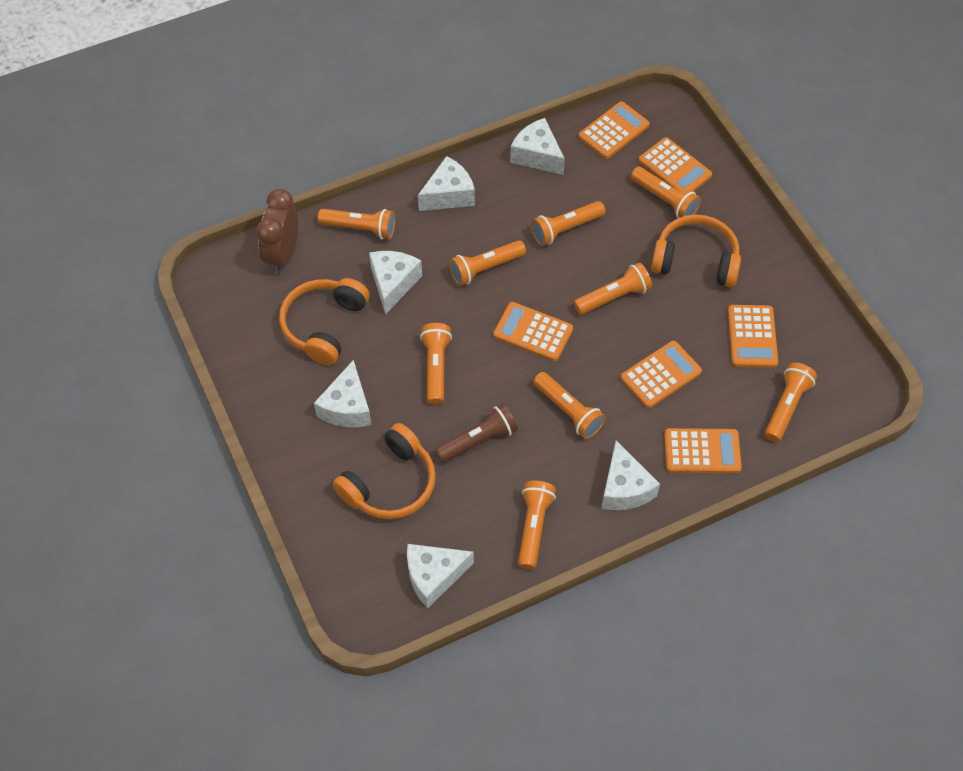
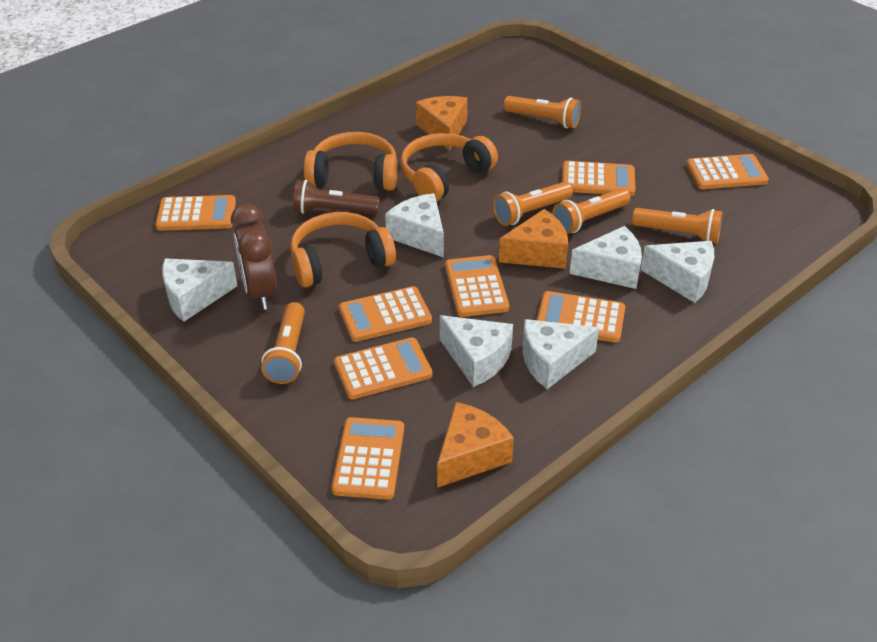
orange calculator: 6 -> 8
orange cheese: 0 -> 3
orange flashlight: 9 -> 5

